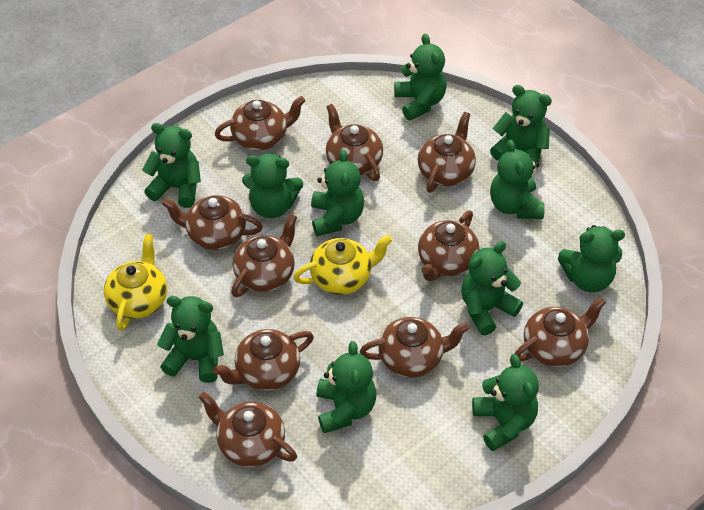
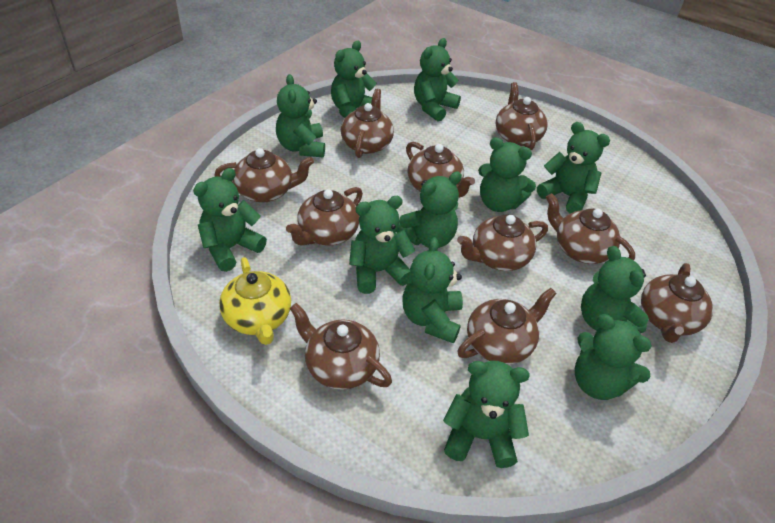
green teddy bear: 11 -> 12
yellow teapot: 2 -> 1

